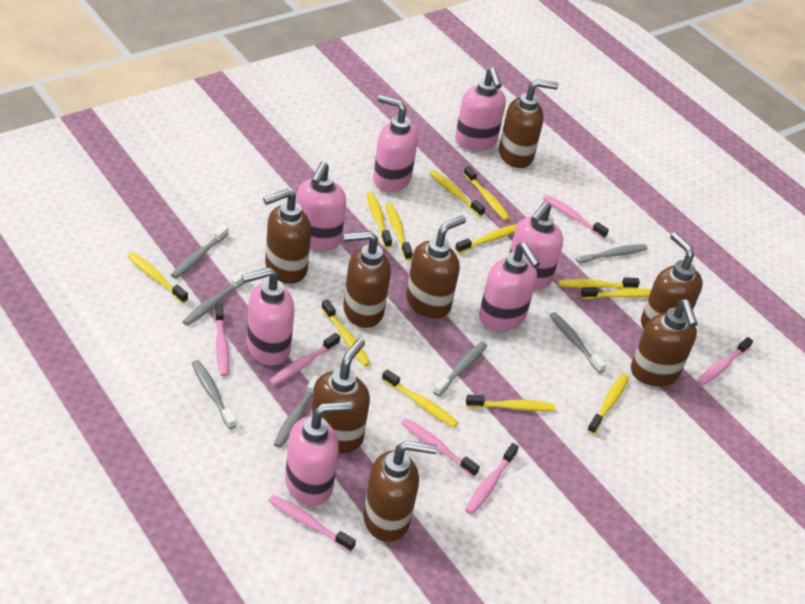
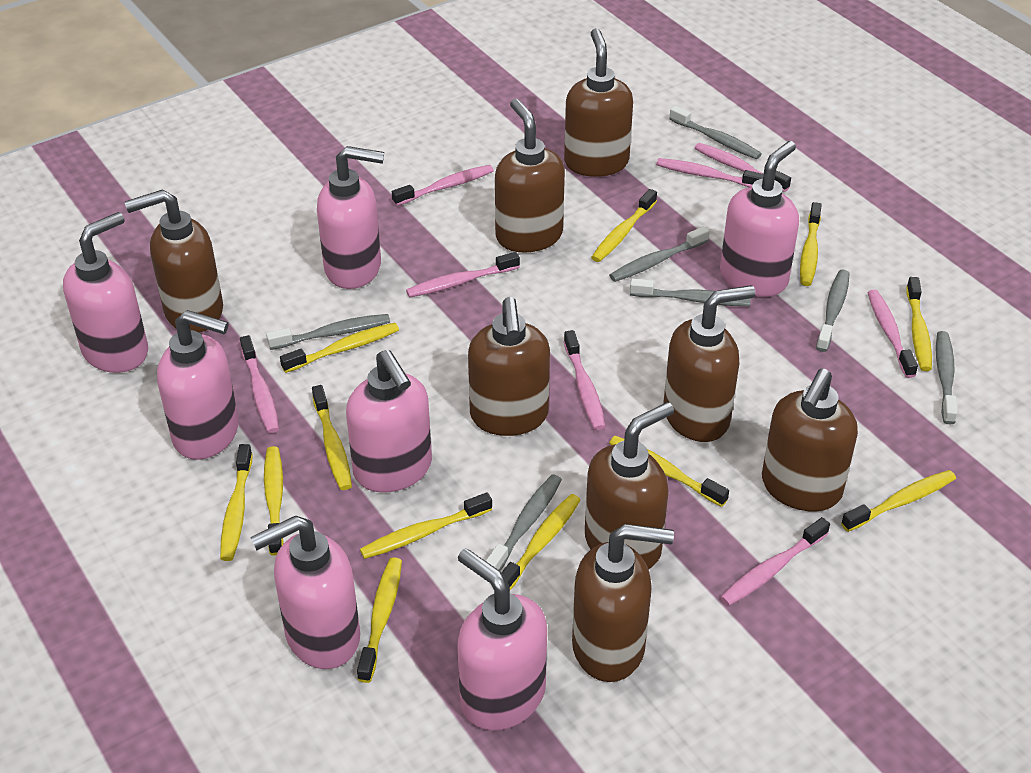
pink toothbrush: 7 -> 8

